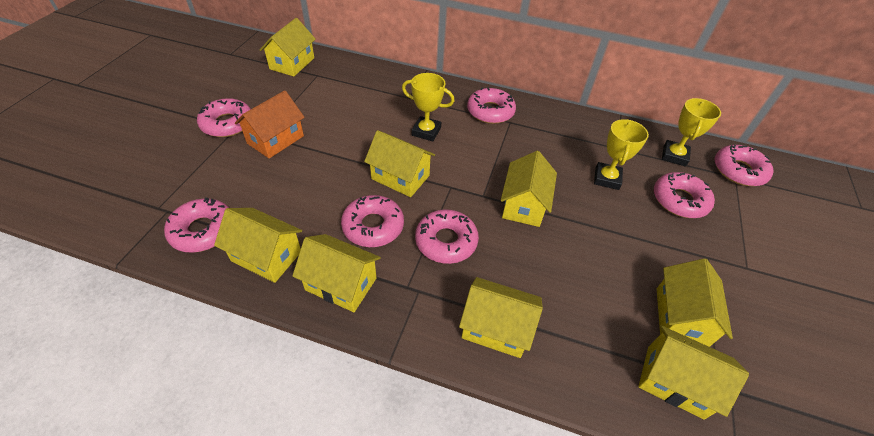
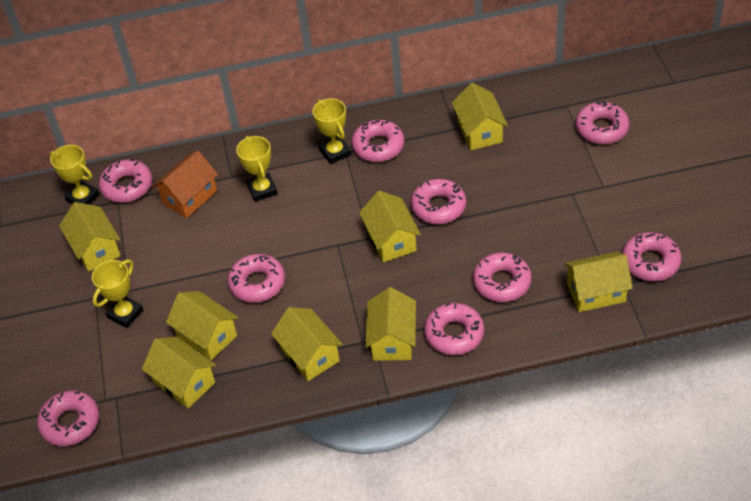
pink donut: 7 -> 9
yellow trophy: 3 -> 4

